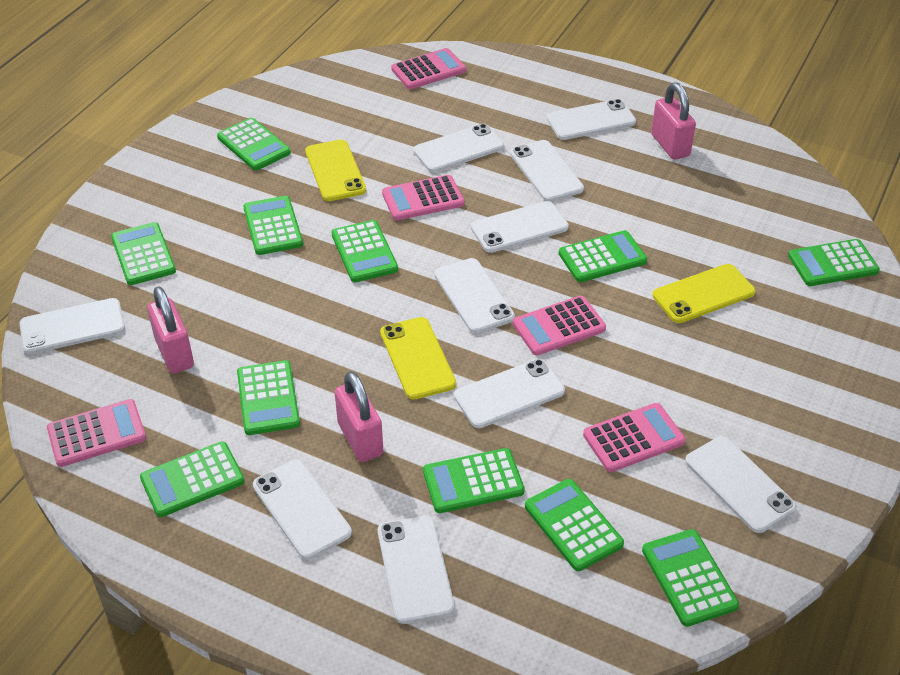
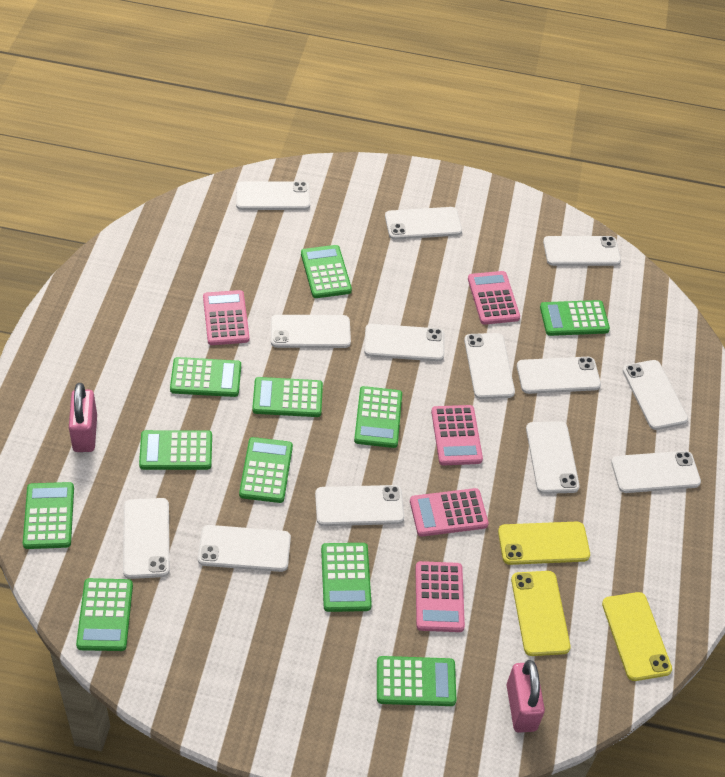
pink padlock: 3 -> 2
white phone: 10 -> 13

